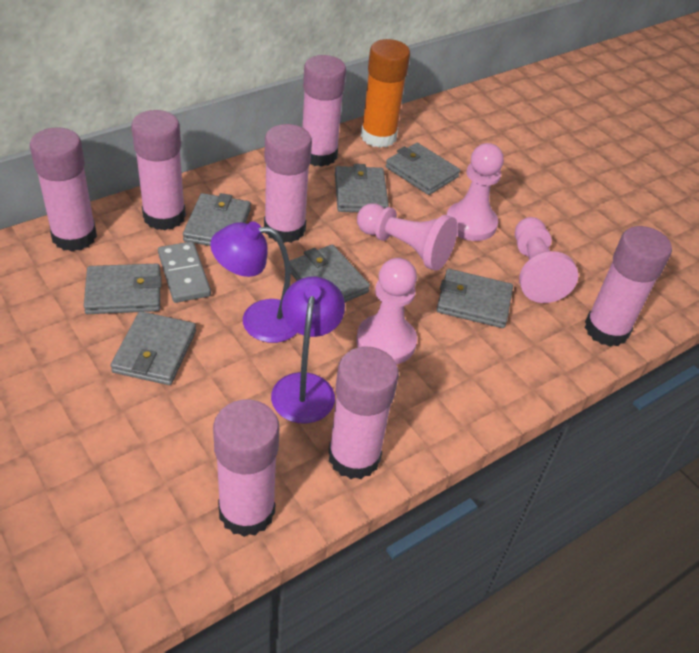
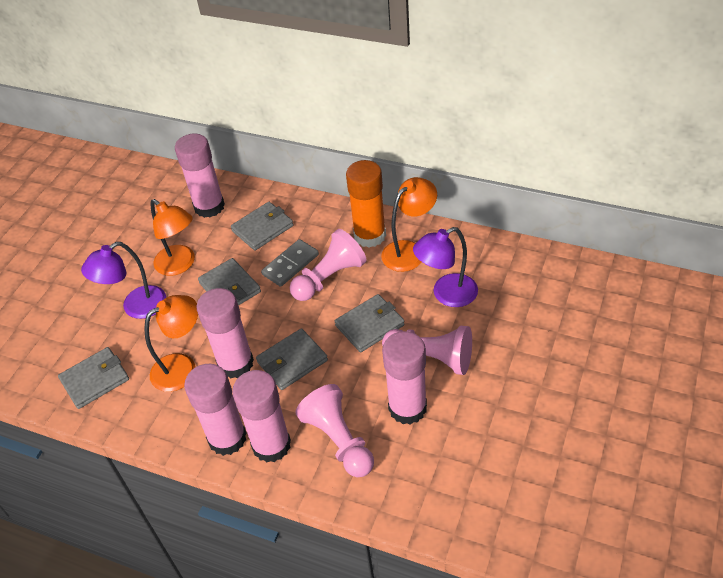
grey wallet: 7 -> 5
orange lamp: 0 -> 3
pink glue stick: 7 -> 5
pink pawn: 4 -> 3

